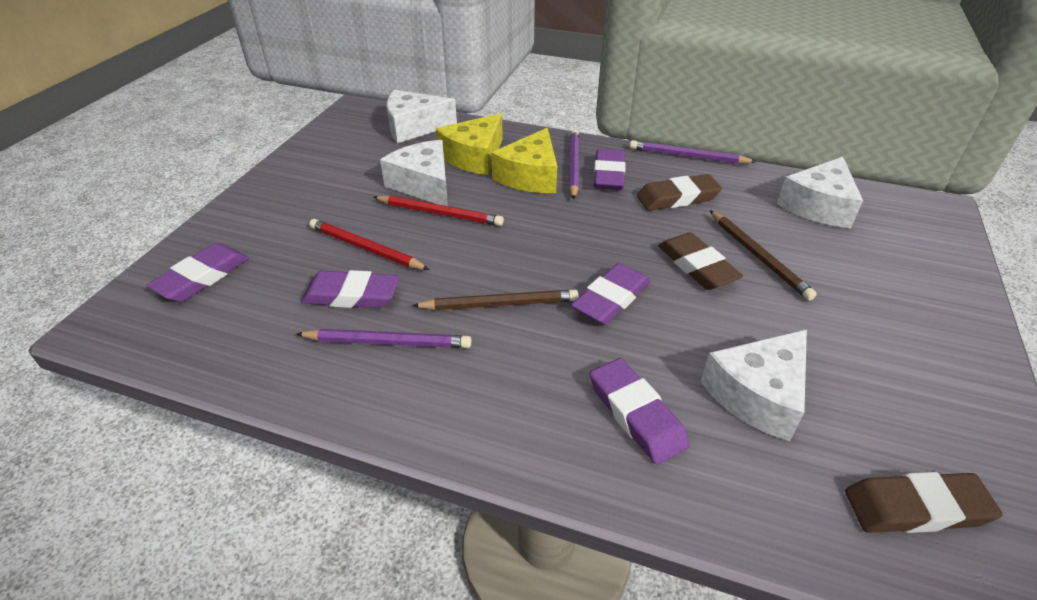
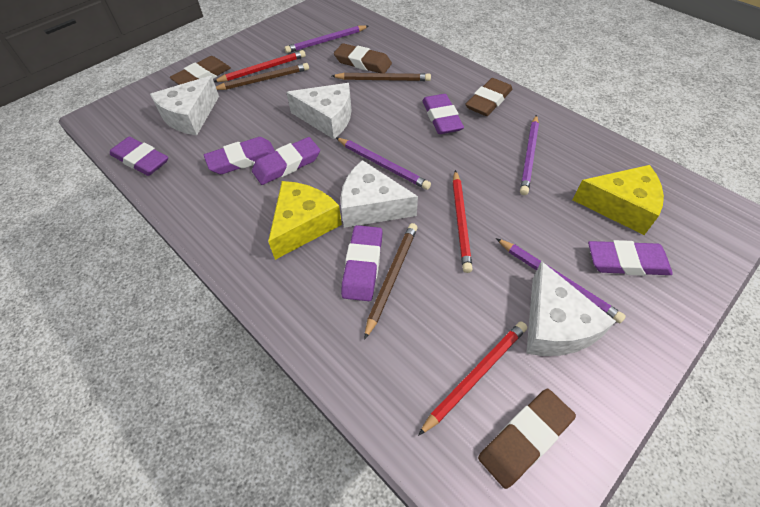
brown eraser: 3 -> 4
brown pencil: 2 -> 3
purple eraser: 5 -> 6
purple pencil: 3 -> 4
red pencil: 2 -> 3

